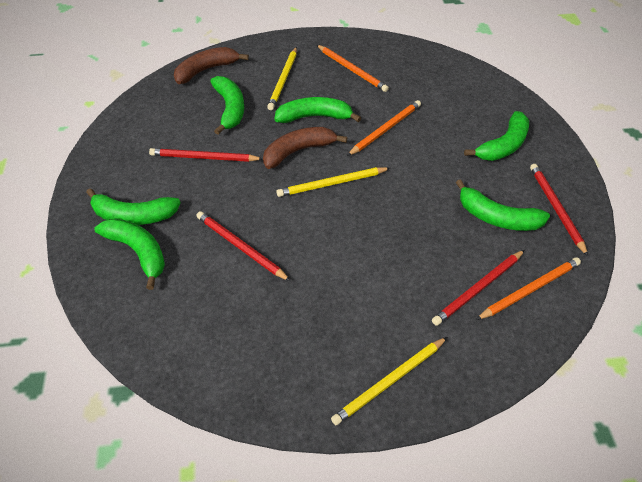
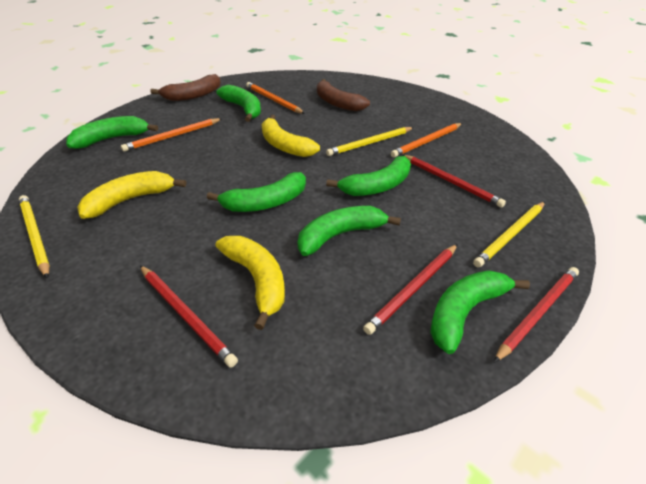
yellow banana: 0 -> 3

